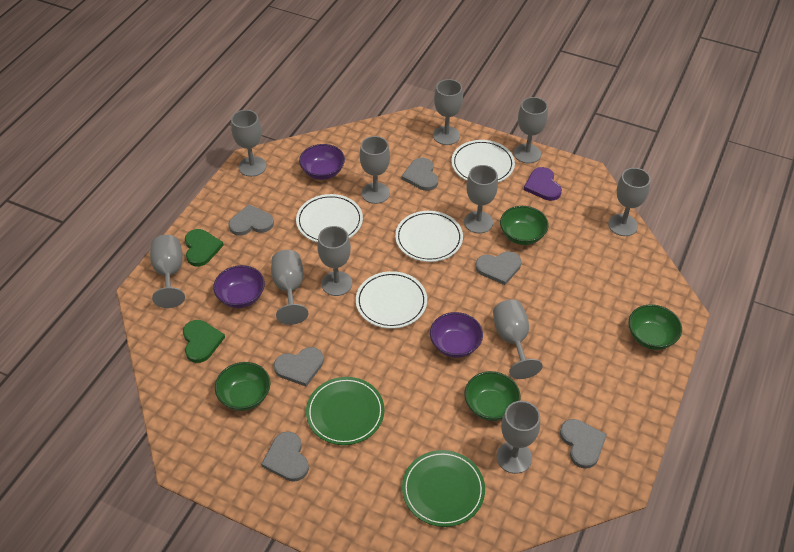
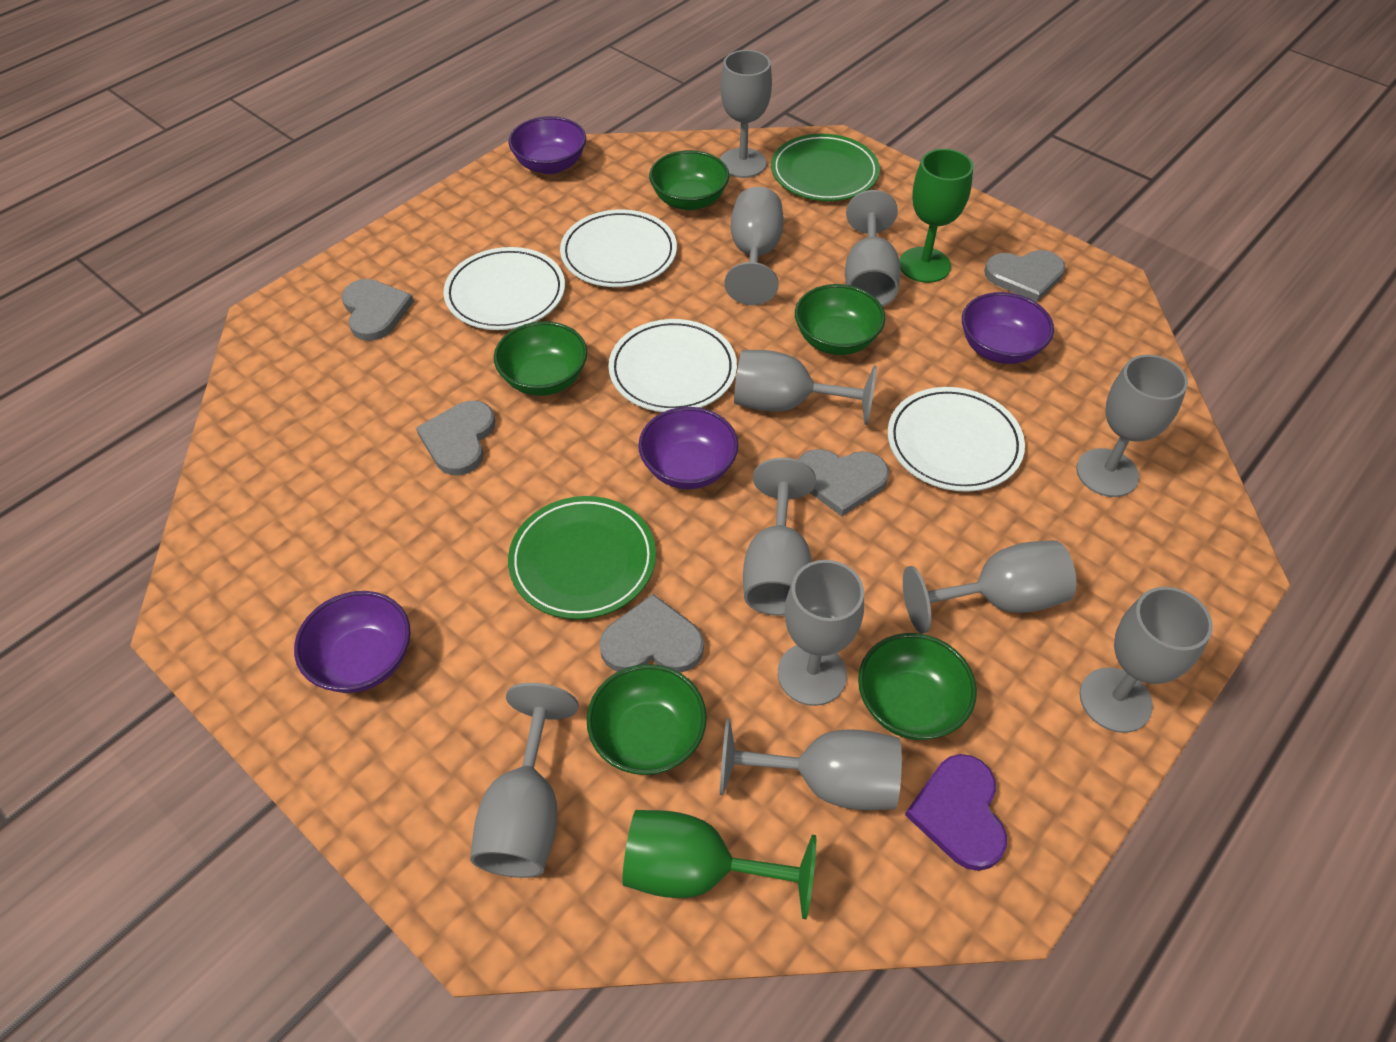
green bowl: 4 -> 5
green goblet: 0 -> 2
green heart: 2 -> 0
grey heart: 6 -> 5
purple bowl: 3 -> 4

